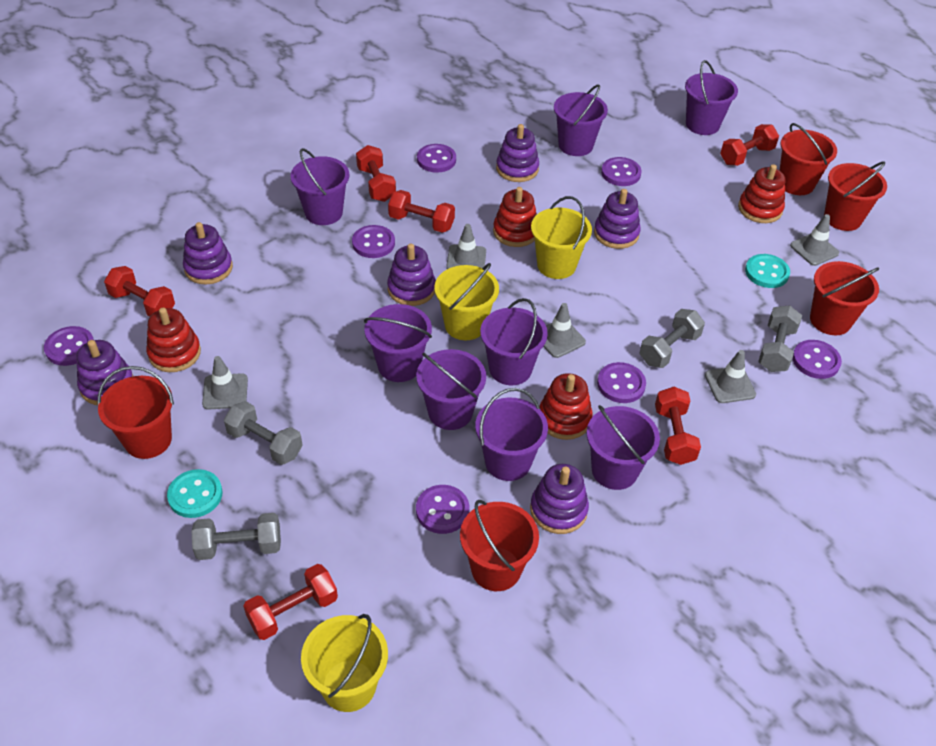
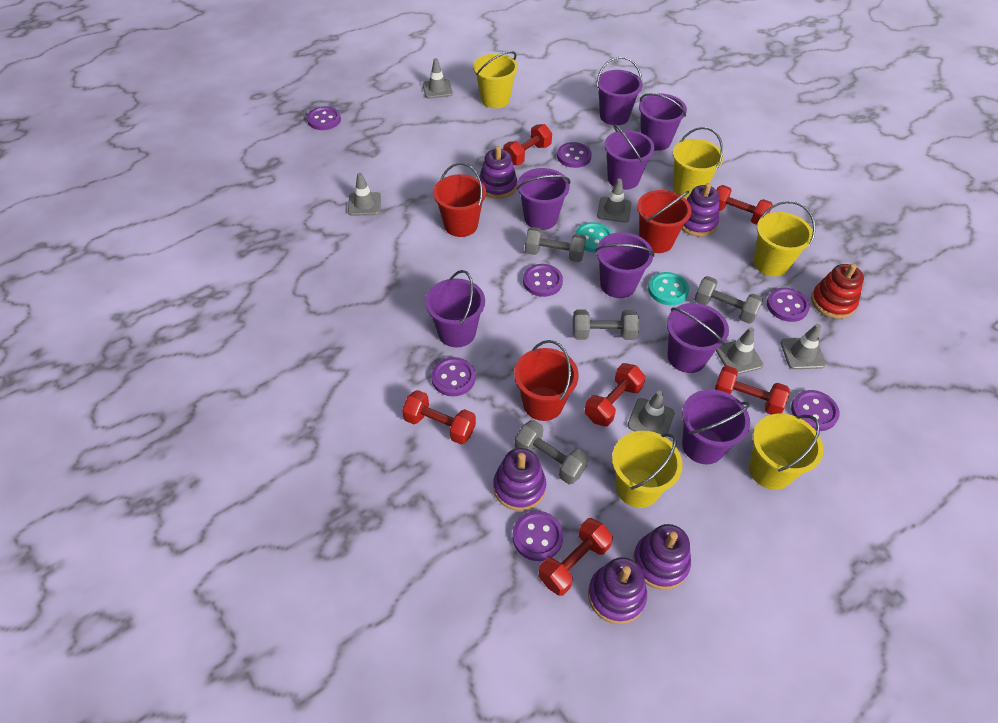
grey traffic cone: 5 -> 6
purple stacking toy: 6 -> 5
red bucket: 5 -> 3
red stacking toy: 4 -> 1
yellow bucket: 3 -> 5

